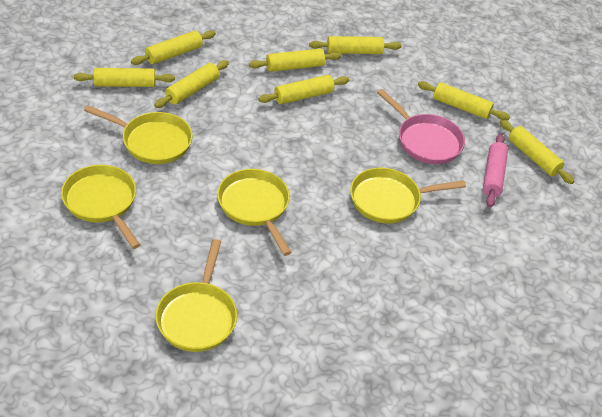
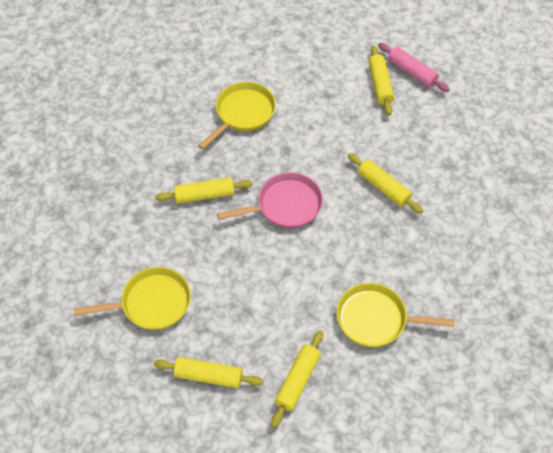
yellow pan: 5 -> 3
yellow rolling pin: 8 -> 5

